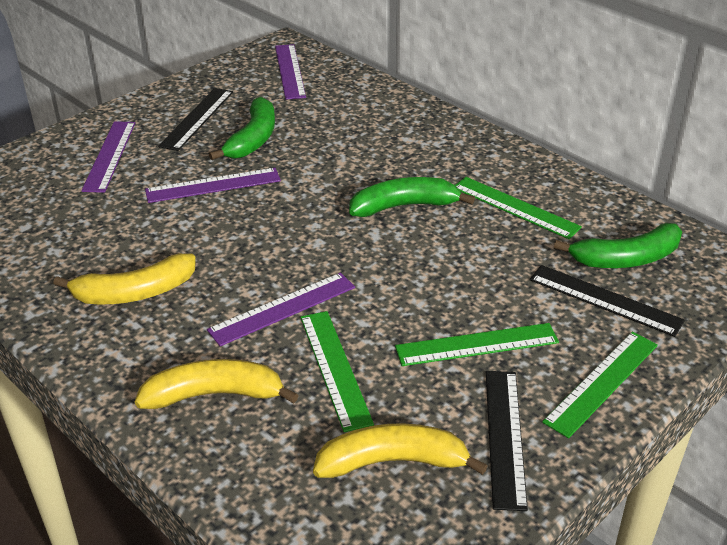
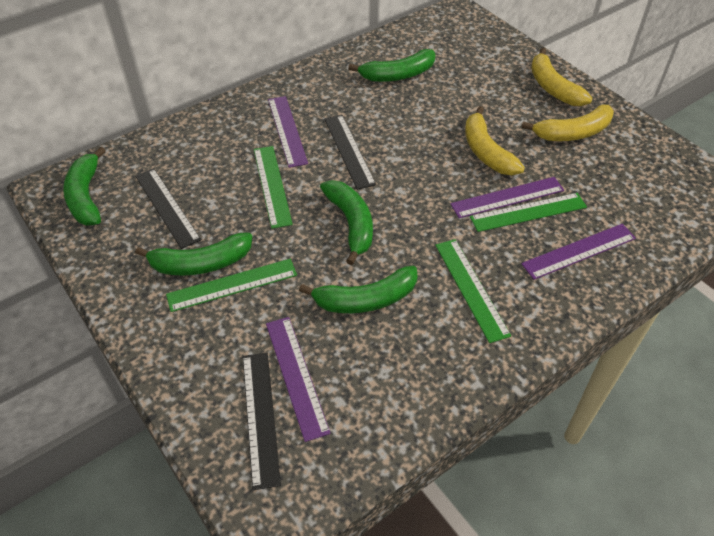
green banana: 3 -> 5

